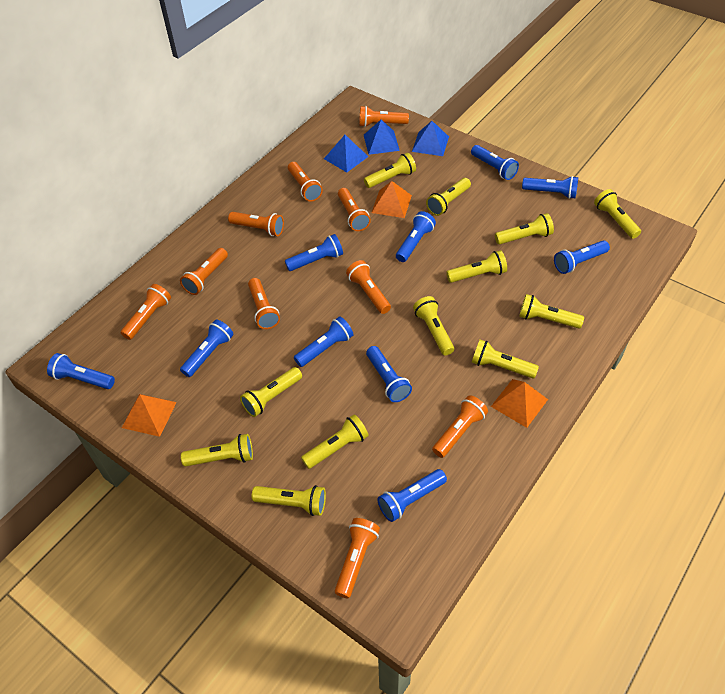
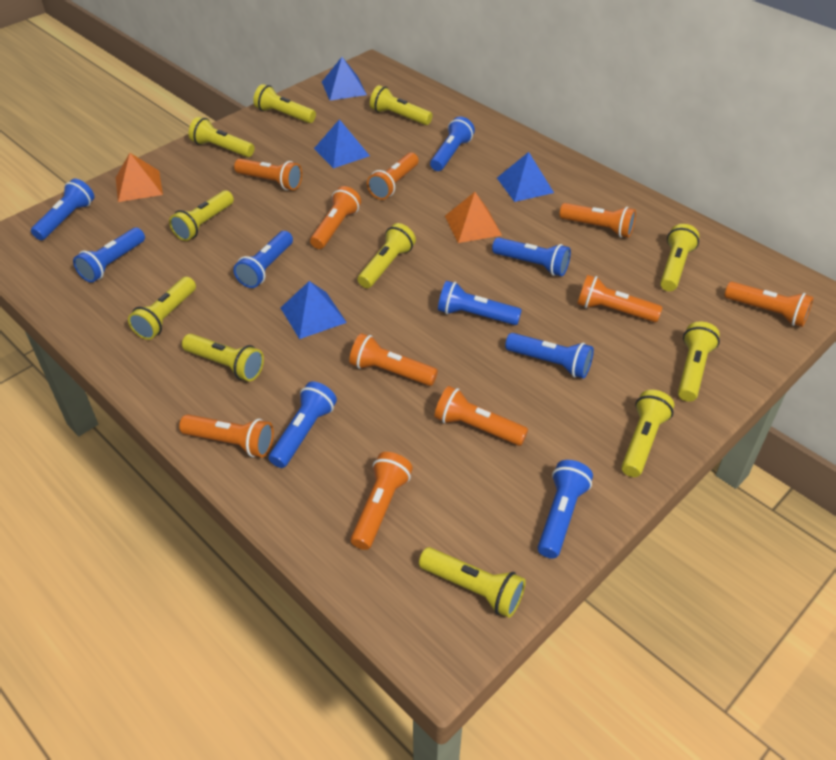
blue flashlight: 10 -> 9
blue pyramid: 3 -> 4
orange pyramid: 3 -> 2
yellow flashlight: 12 -> 11

